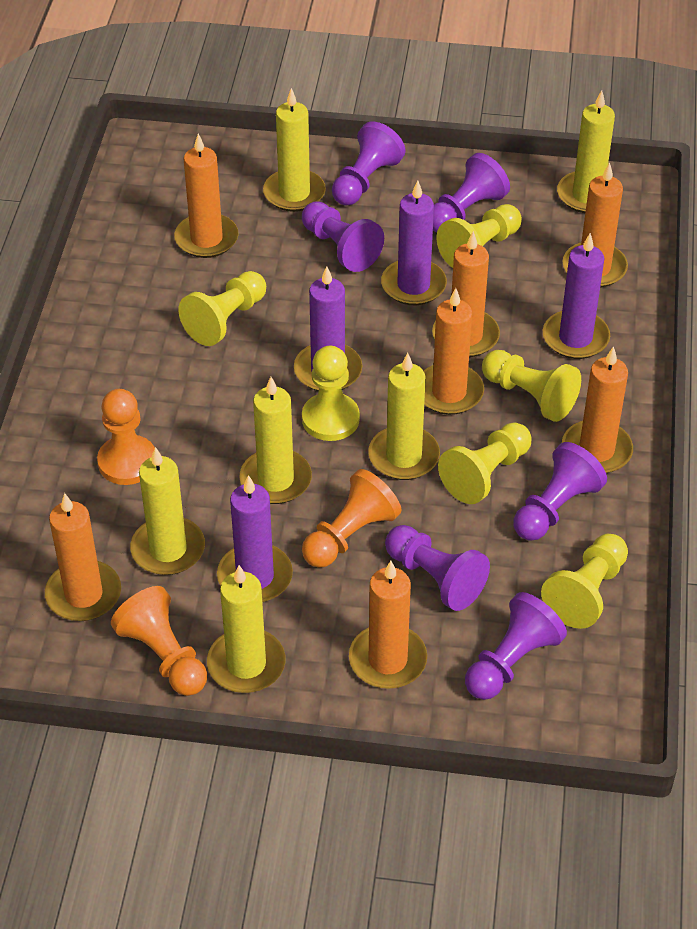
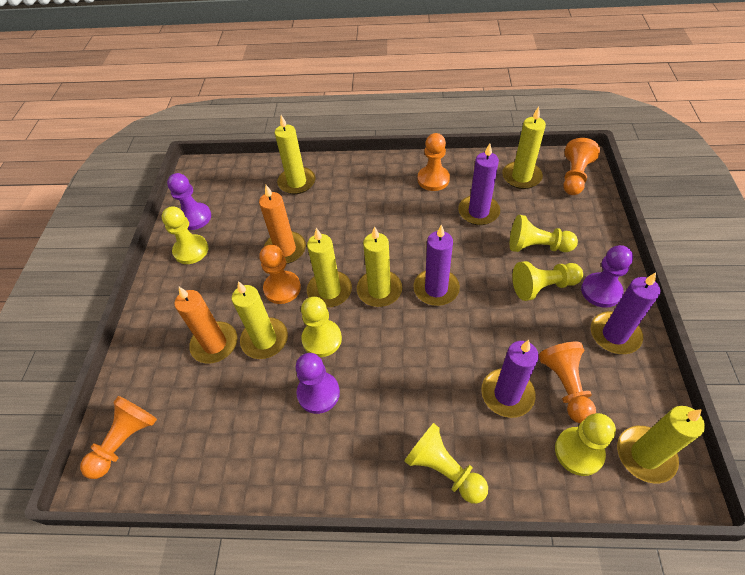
orange candle: 7 -> 2
orange pawn: 3 -> 5
purple pawn: 6 -> 3

